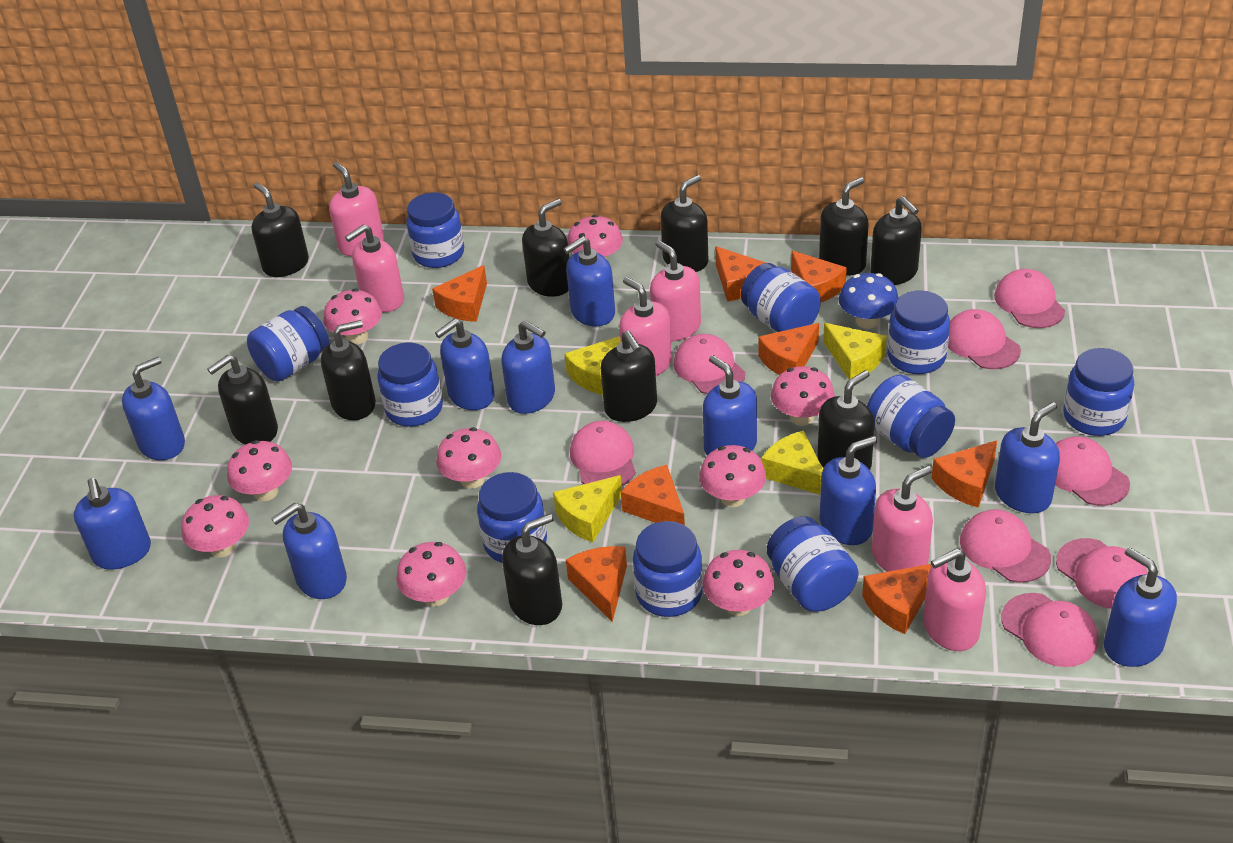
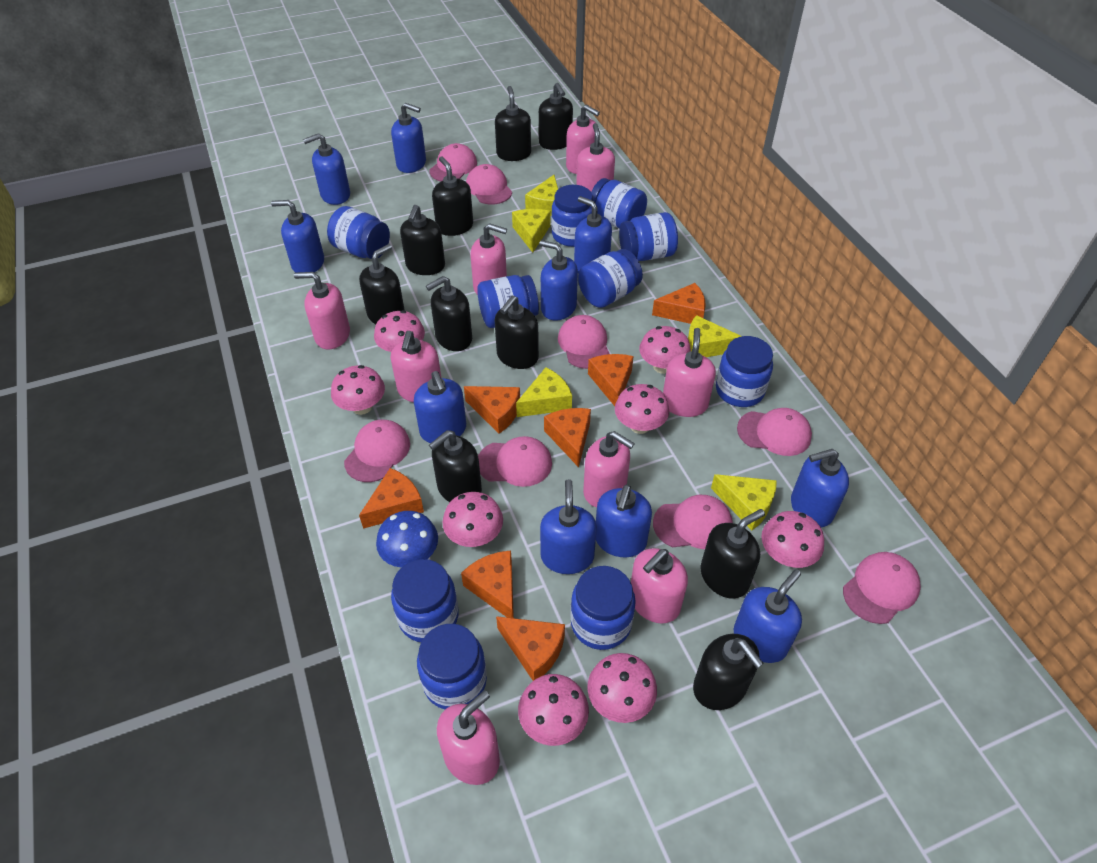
orange cheese: 8 -> 7
pink mushroom: 9 -> 8
pink soap dispenser: 6 -> 9
yellow cheese: 4 -> 5

